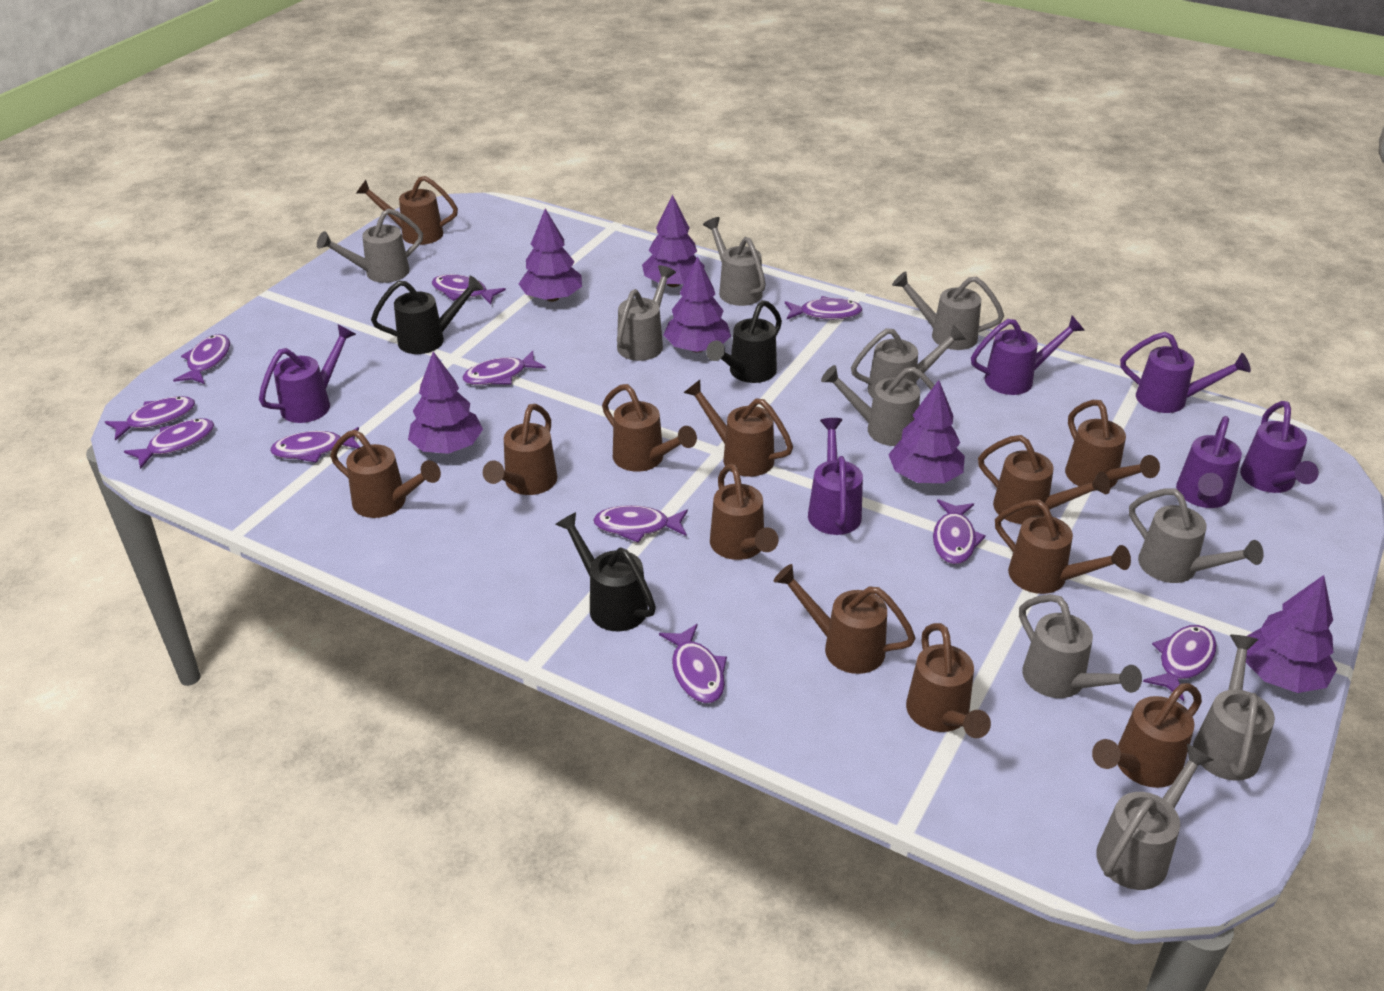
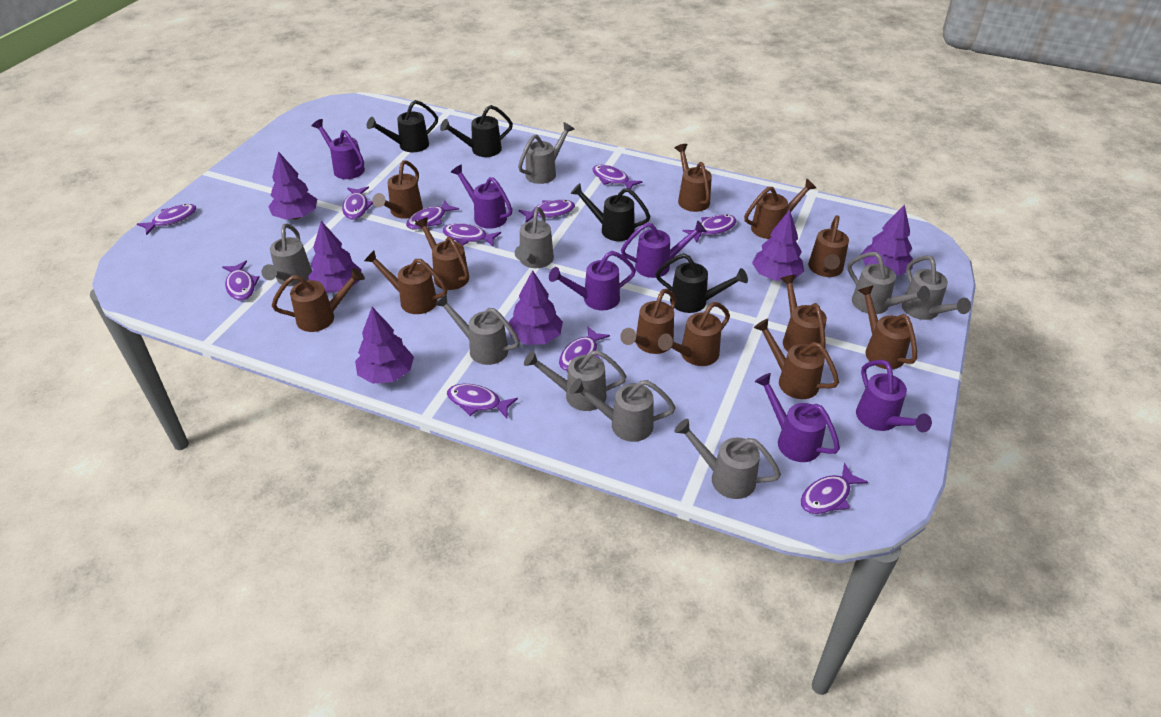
black watering can: 3 -> 4
grey watering can: 10 -> 9

